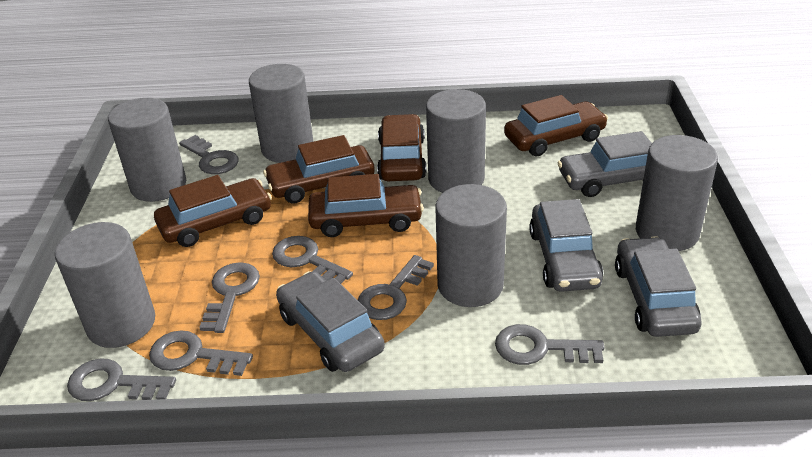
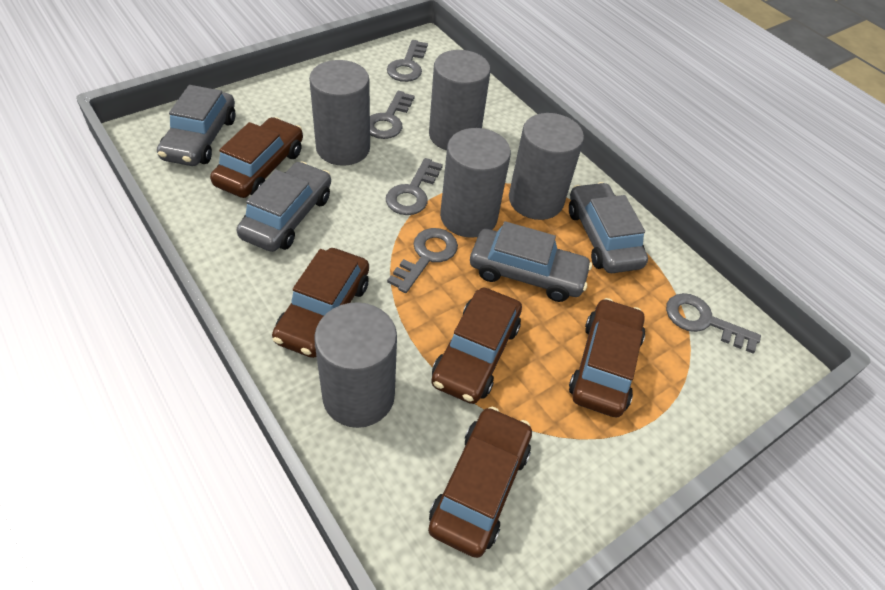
grey cylinder: 6 -> 5
grey key: 7 -> 5

